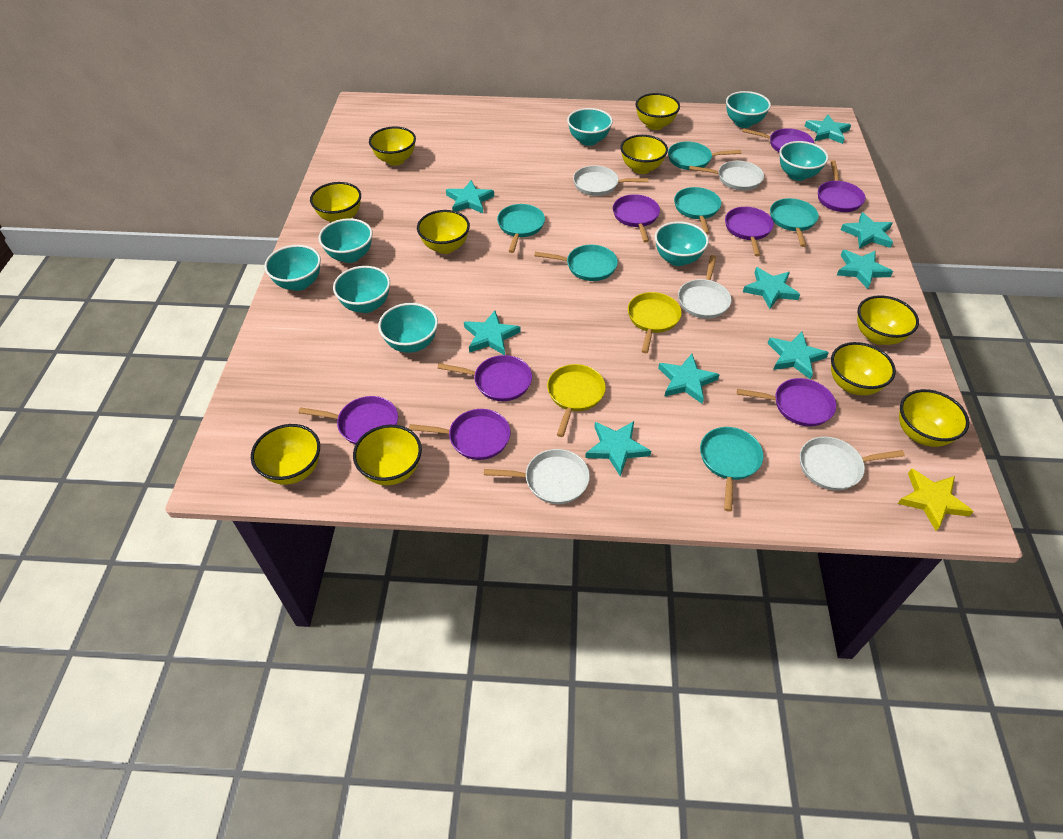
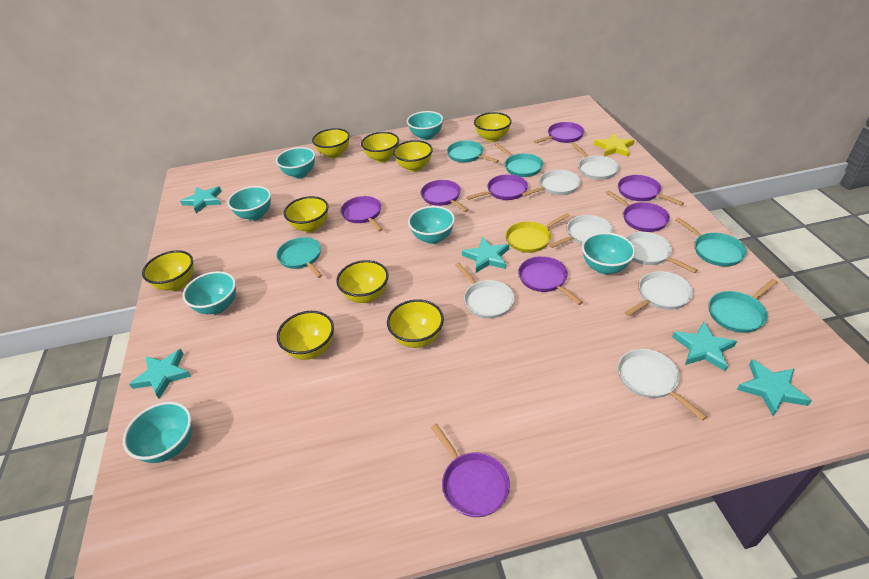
turquoise bowl: 8 -> 7
turquoise pan: 6 -> 5
turquoise star: 9 -> 5
white pan: 5 -> 7
yellow bowl: 10 -> 9
yellow pan: 2 -> 1

